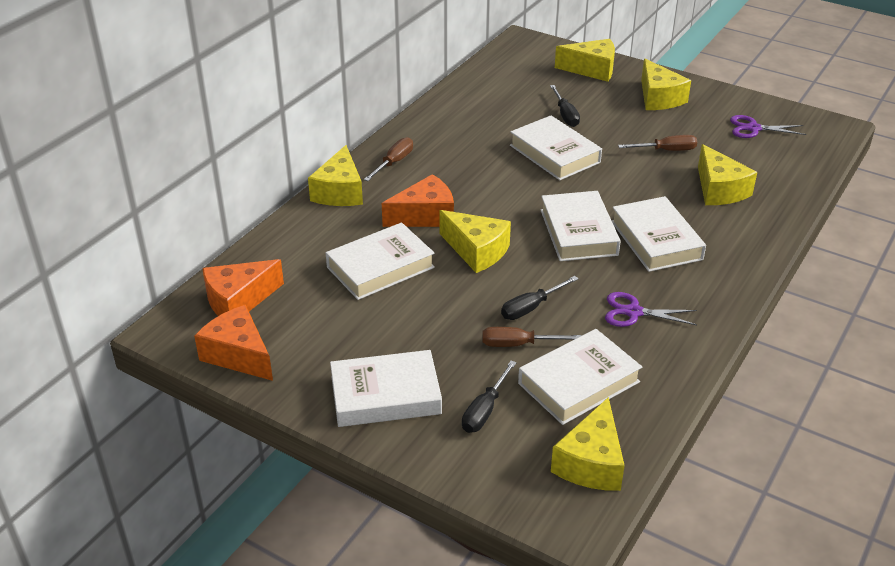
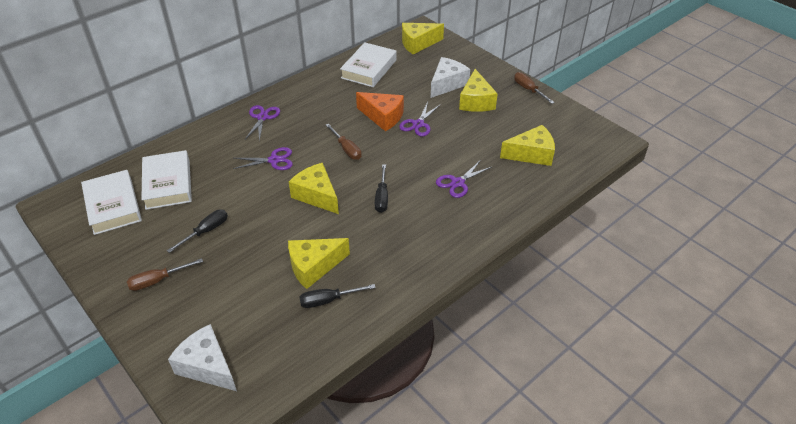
orange cheese: 3 -> 1
purple scissors: 2 -> 4
white book: 6 -> 3
white cheese: 0 -> 2
yellow cheese: 6 -> 5

